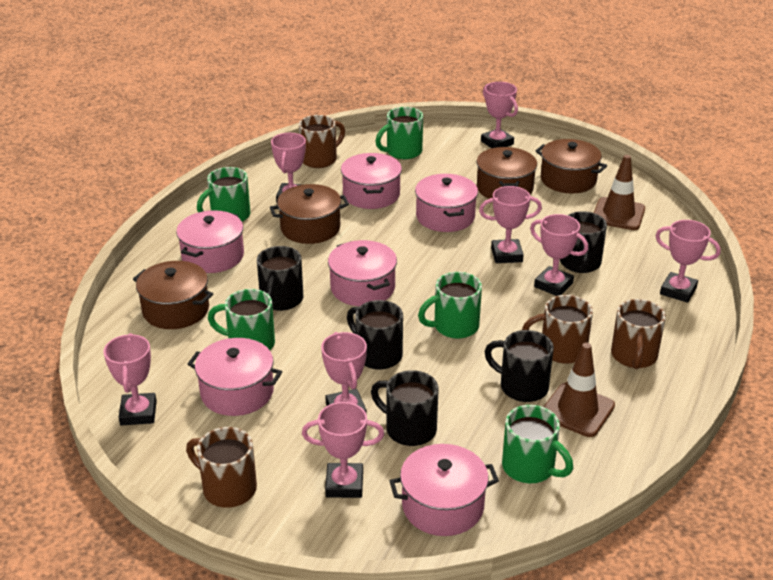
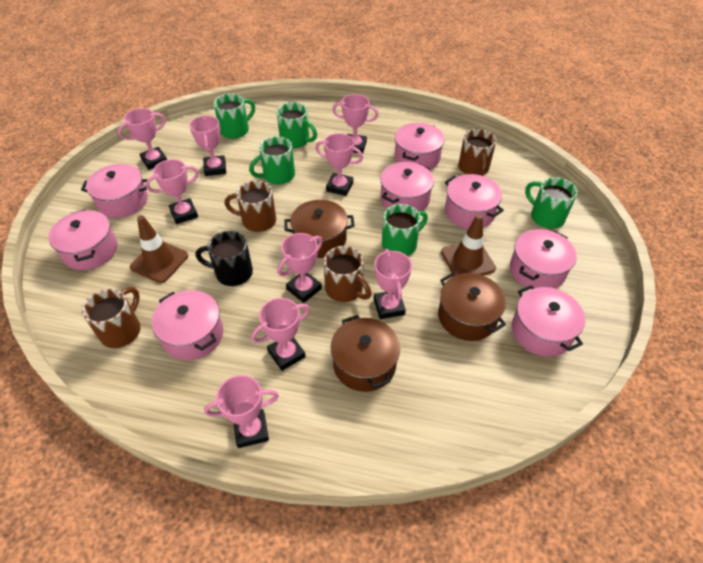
black mug: 5 -> 1
brown pot: 4 -> 3
pink pot: 6 -> 8
pink trophy: 8 -> 9

